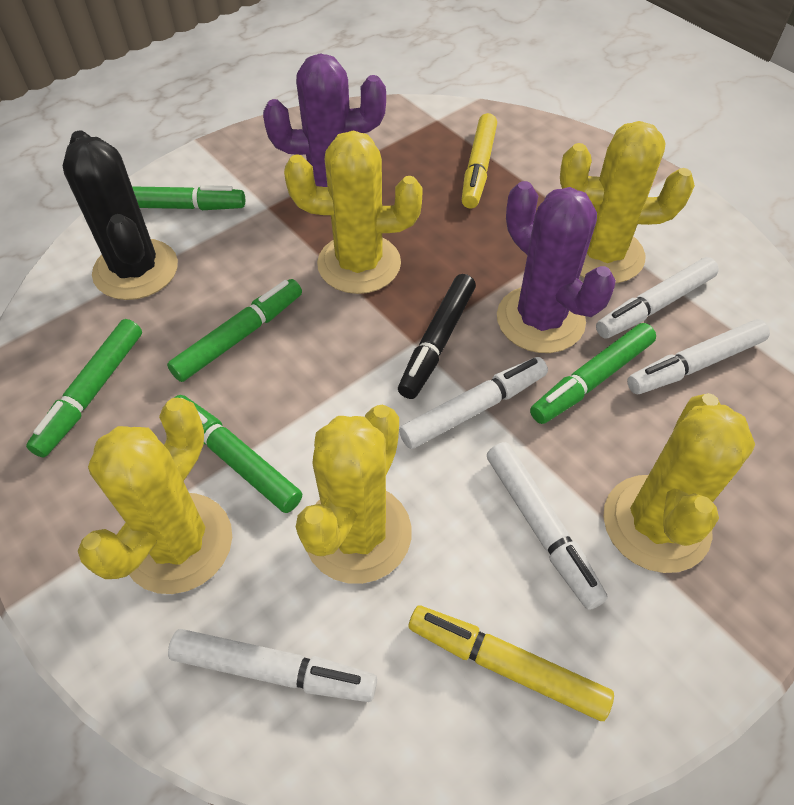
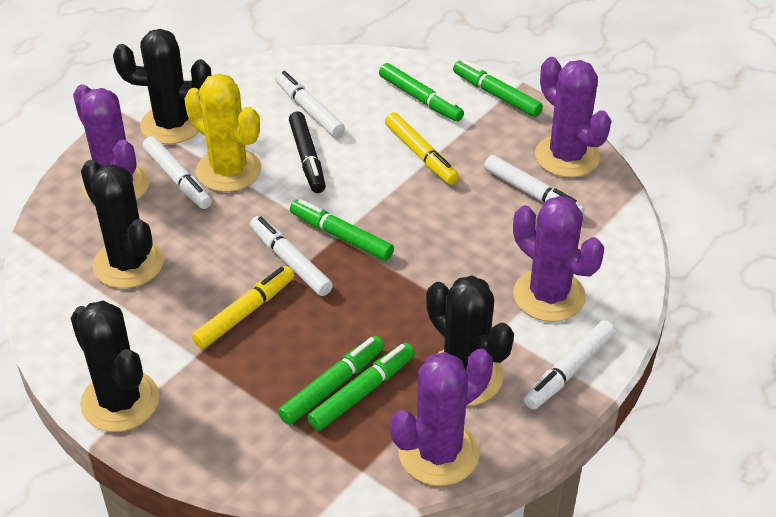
black cactus: 1 -> 4
purple cactus: 2 -> 4
yellow cactus: 5 -> 1

